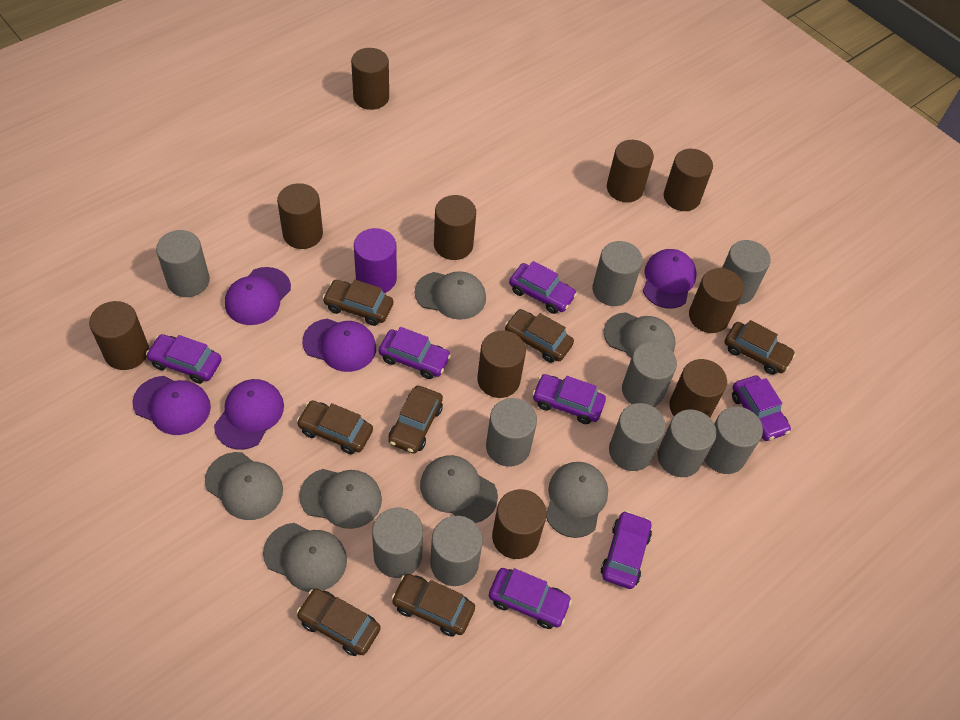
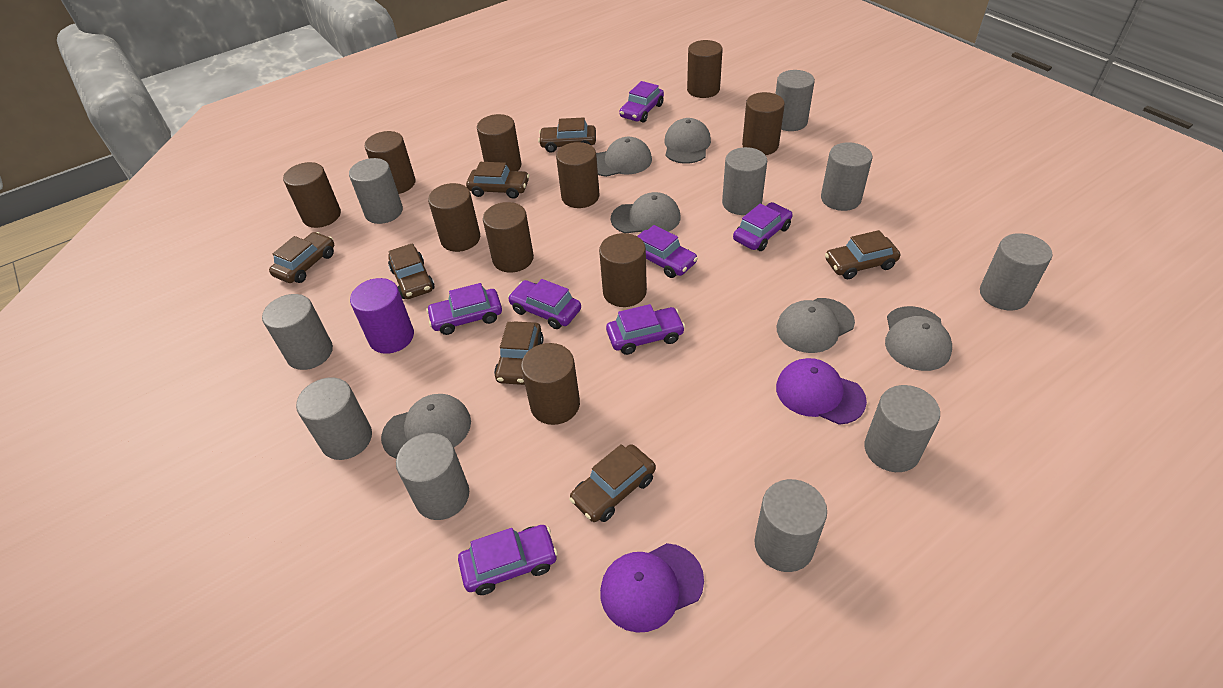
grey cap: 7 -> 6
purple cap: 5 -> 2

